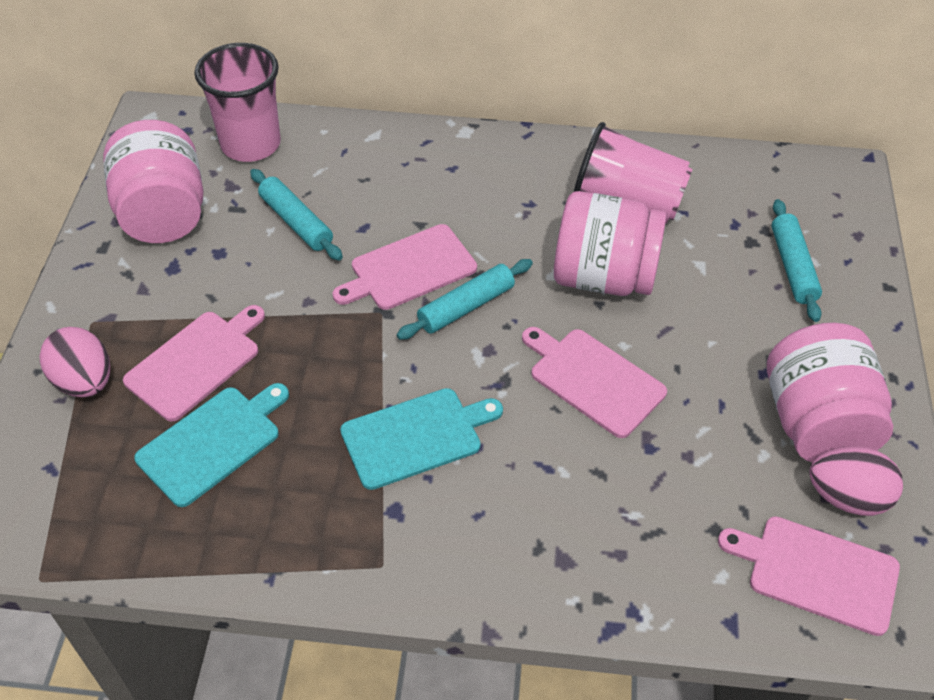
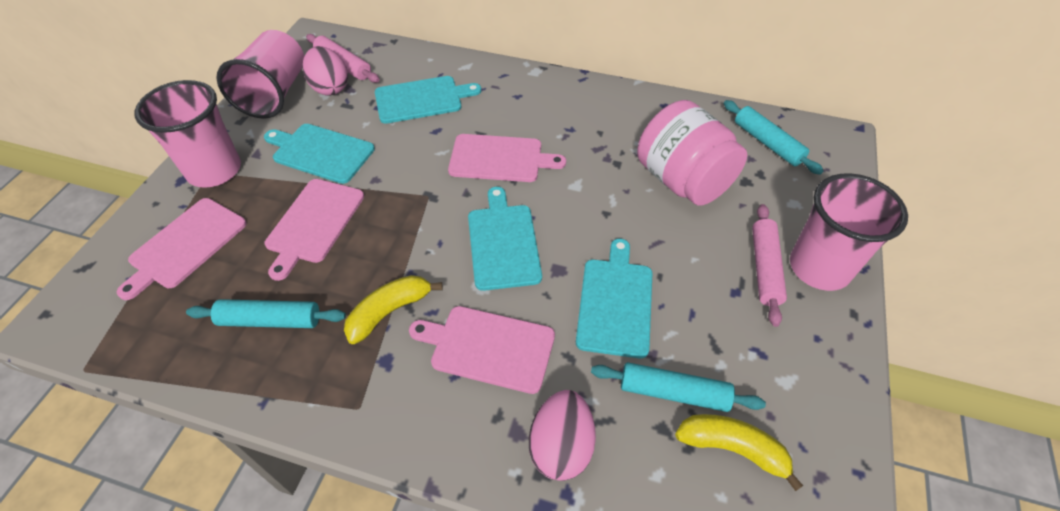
pink cup: 2 -> 3
pink jar: 3 -> 1
pink rolling pin: 0 -> 2
turquoise cutting board: 2 -> 4
yellow banana: 0 -> 2

